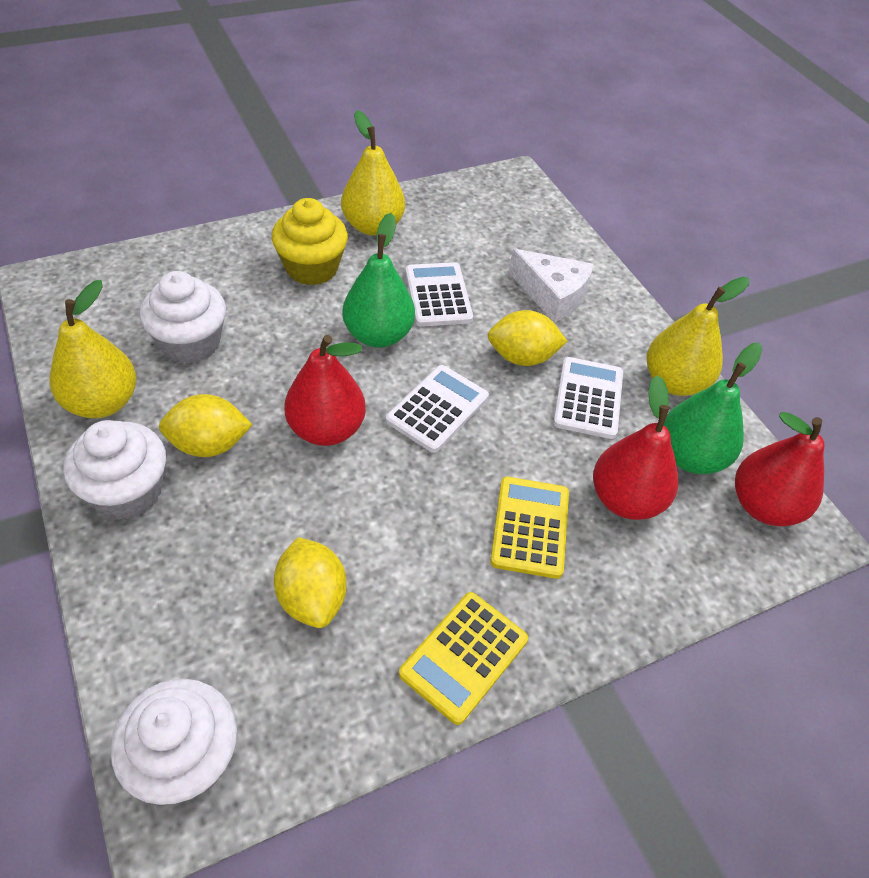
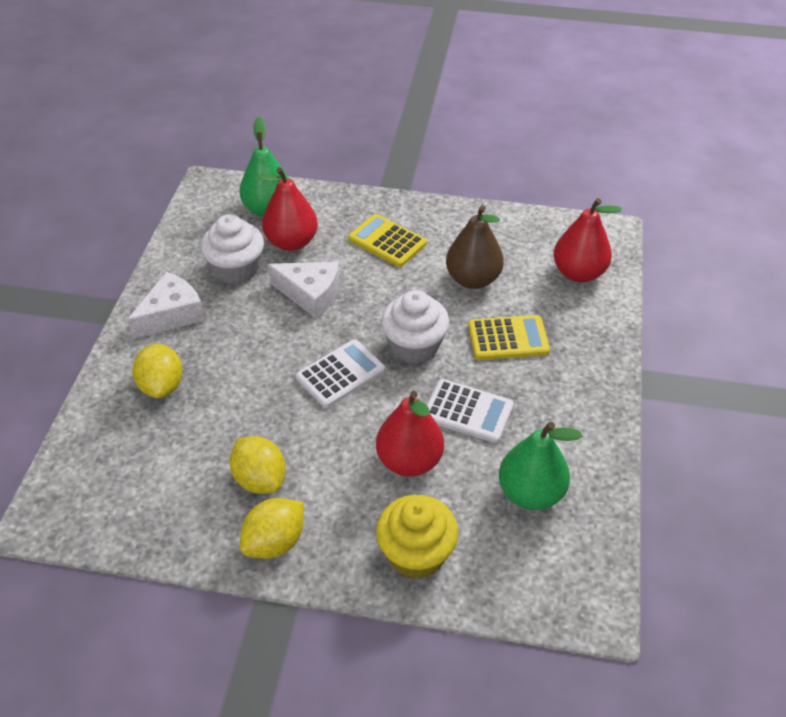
brown pear: 0 -> 1
white calculator: 3 -> 2
white cheese: 1 -> 2
white cupcake: 3 -> 2
yellow pear: 3 -> 0

